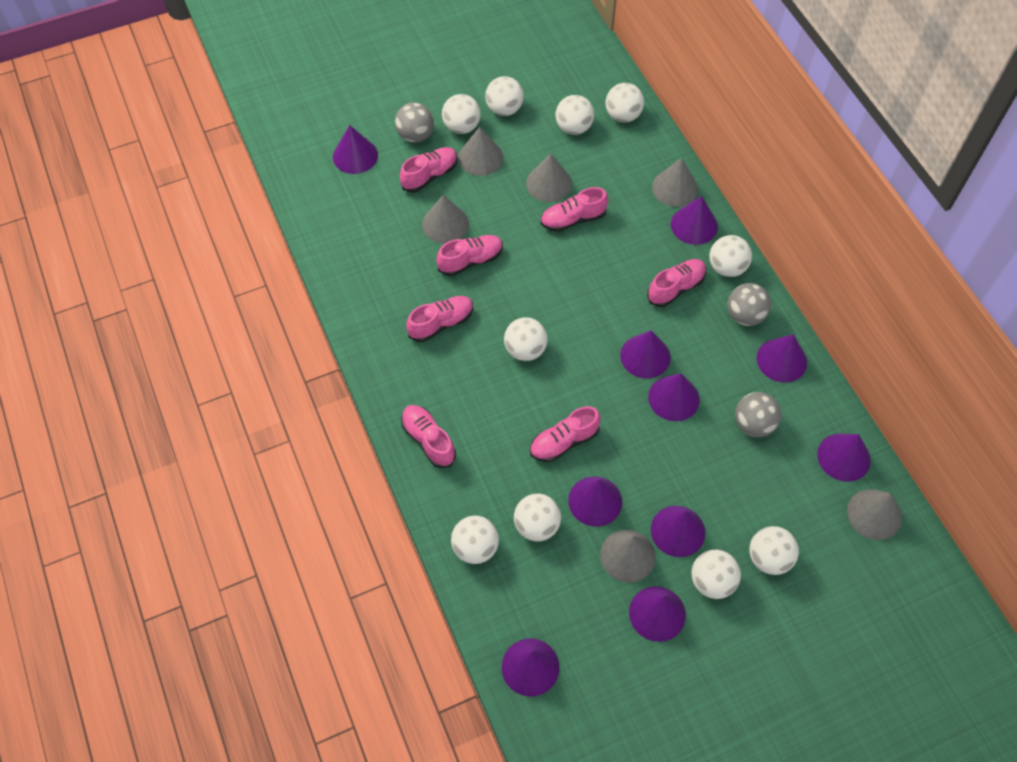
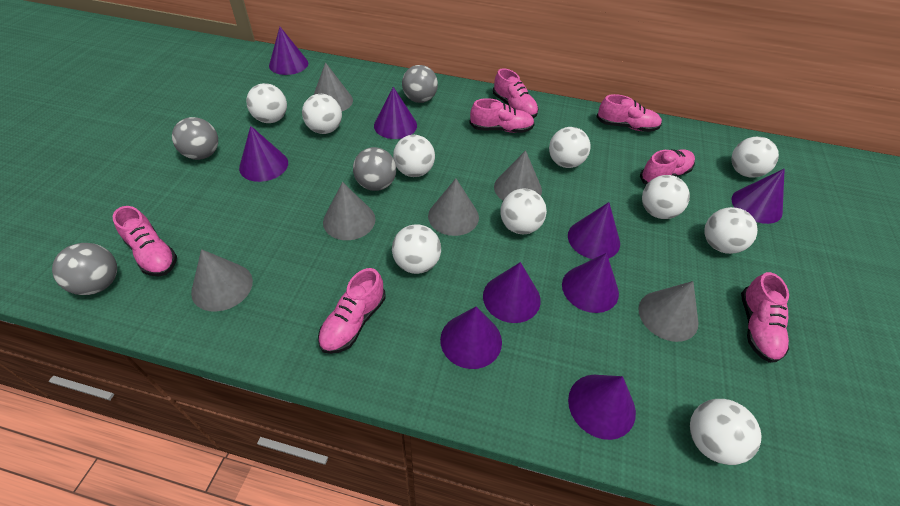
grey ball: 3 -> 4
purple cone: 10 -> 9

